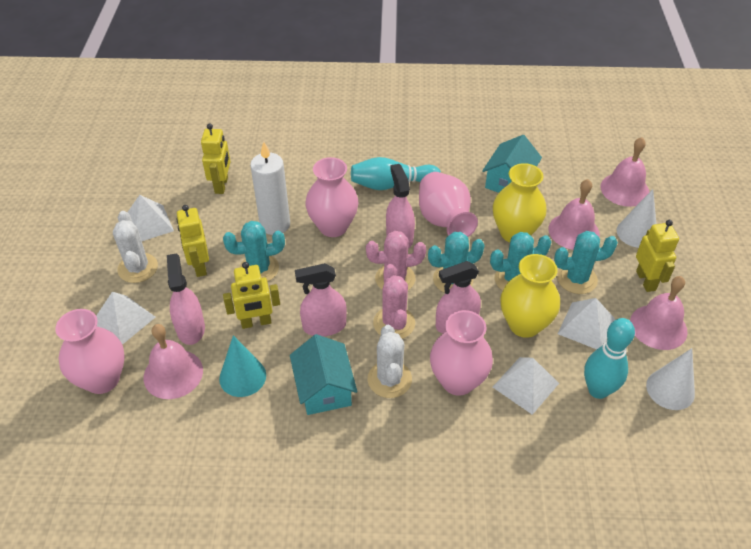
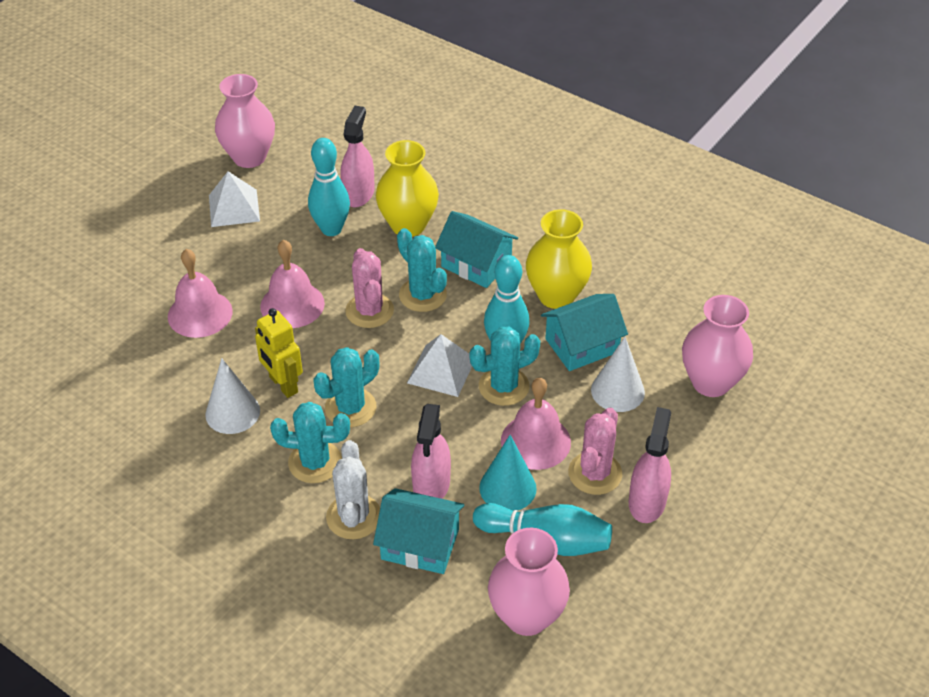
pink bell: 4 -> 3
pink spray bottle: 4 -> 3
pink vase: 4 -> 3
turquoise bowling pin: 2 -> 3
turquoise house: 2 -> 3
white cactus: 2 -> 1
white candle: 1 -> 0
white pyramid: 4 -> 2
yellow robot: 4 -> 1

